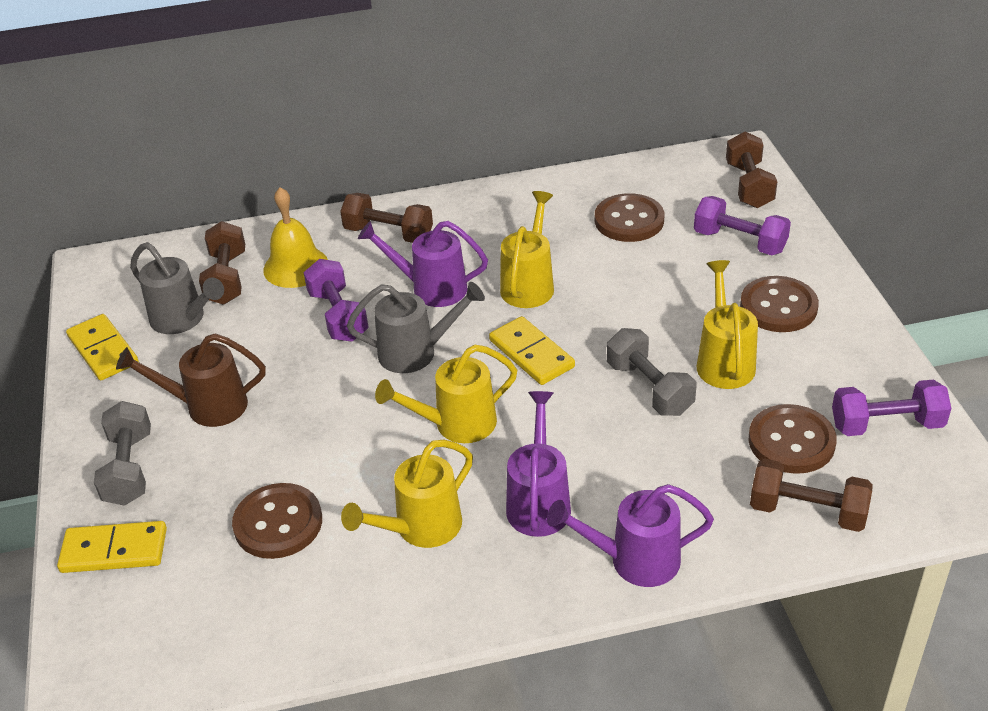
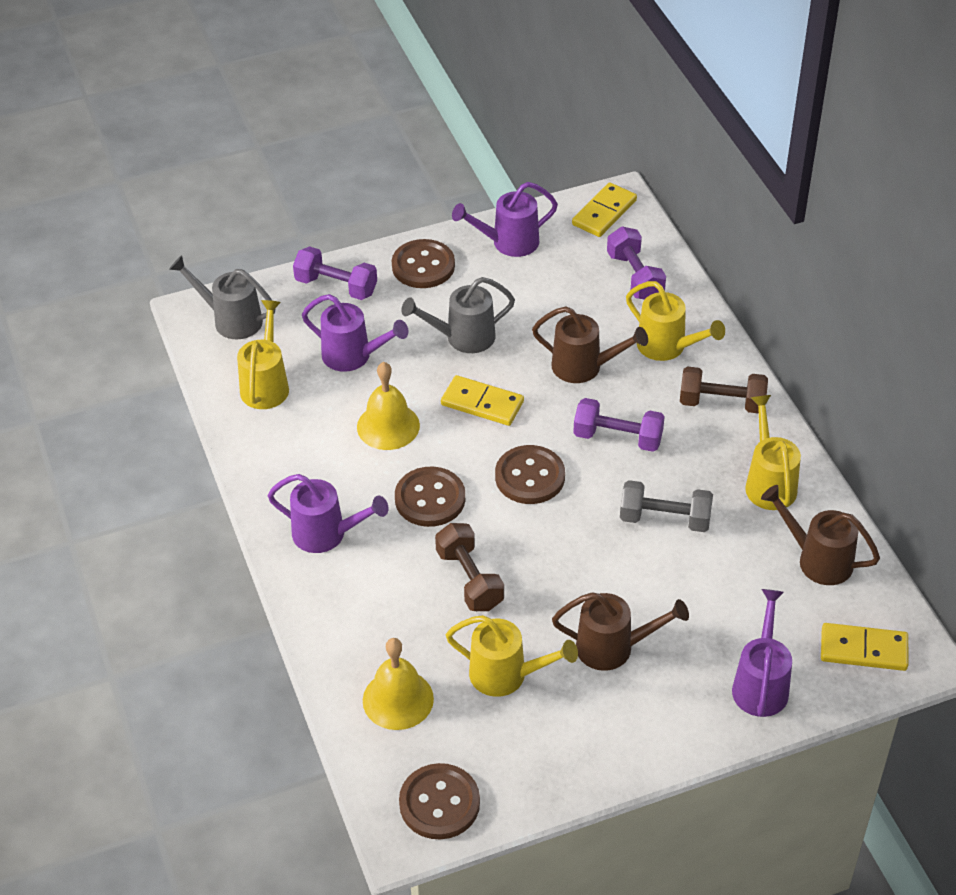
brown dumbbell: 4 -> 2
brown watering can: 1 -> 3
grey dumbbell: 2 -> 1
purple watering can: 3 -> 4
yellow bell: 1 -> 2

